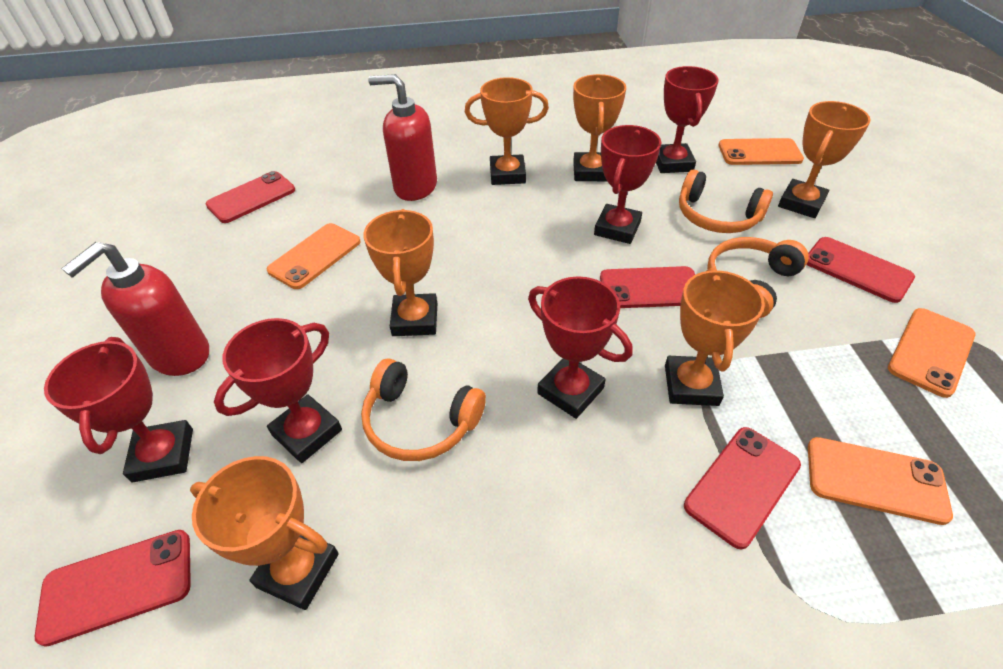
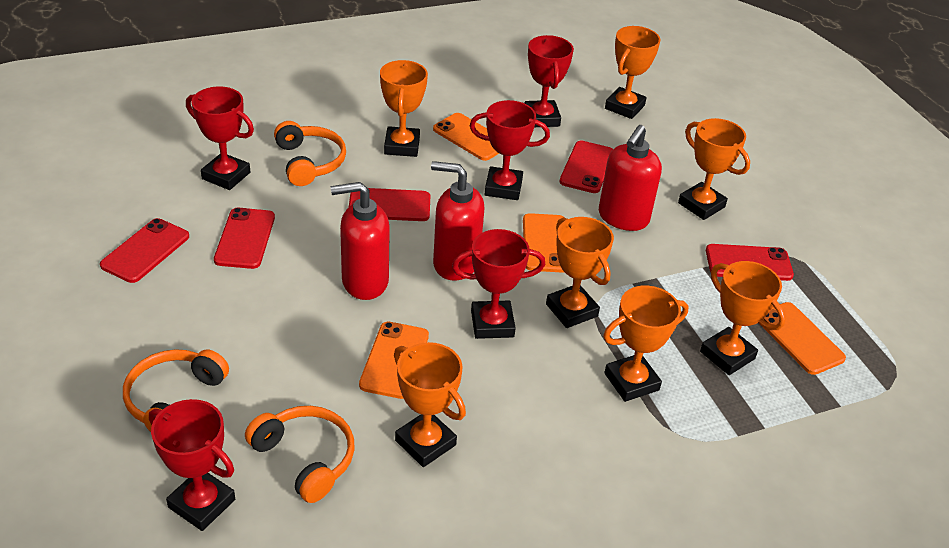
orange trophy: 6 -> 7
red soap dispenser: 2 -> 3

